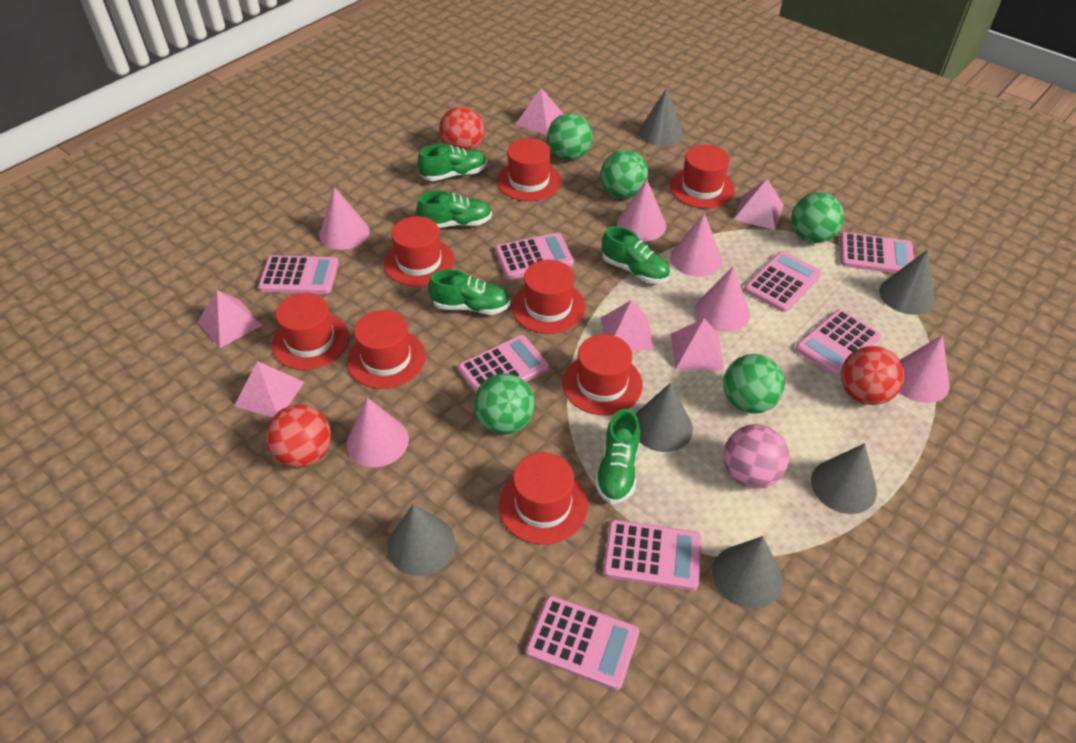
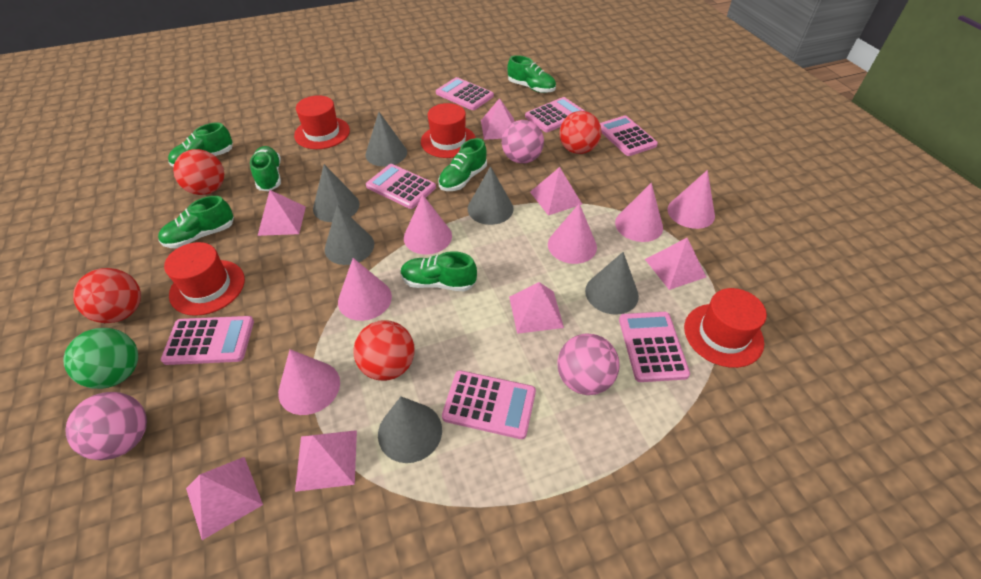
green ball: 5 -> 1
green shoe: 5 -> 6
pink ball: 1 -> 3
pink calculator: 8 -> 7
pink pyramid: 6 -> 7
red ball: 3 -> 4
red hat: 8 -> 4

